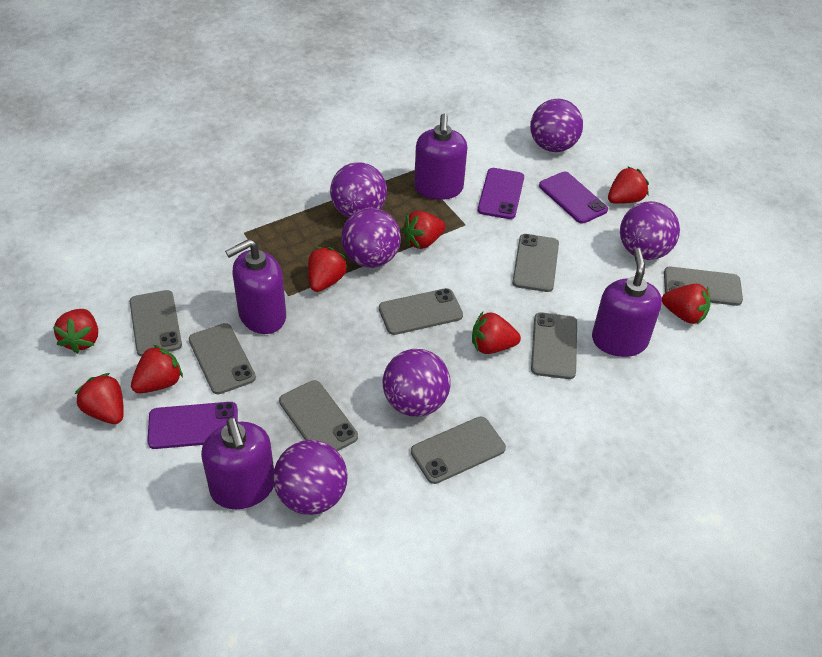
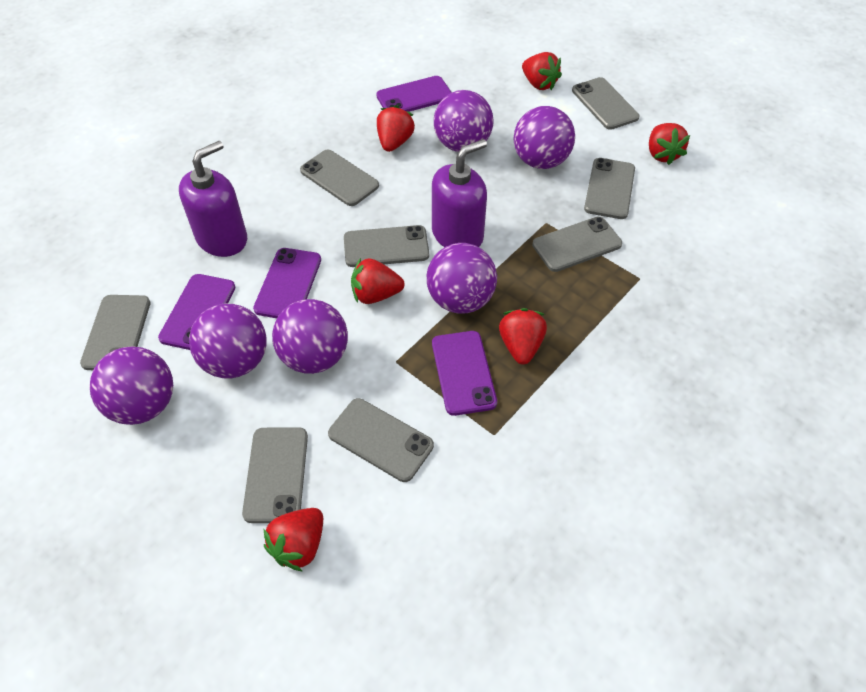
purple phone: 3 -> 4
purple soap dispenser: 4 -> 2
red strawberry: 8 -> 6

